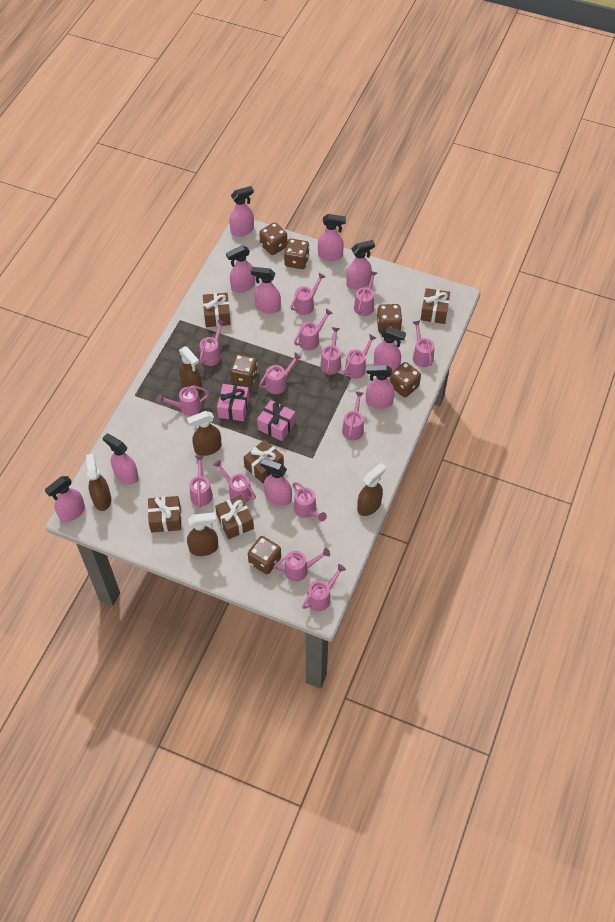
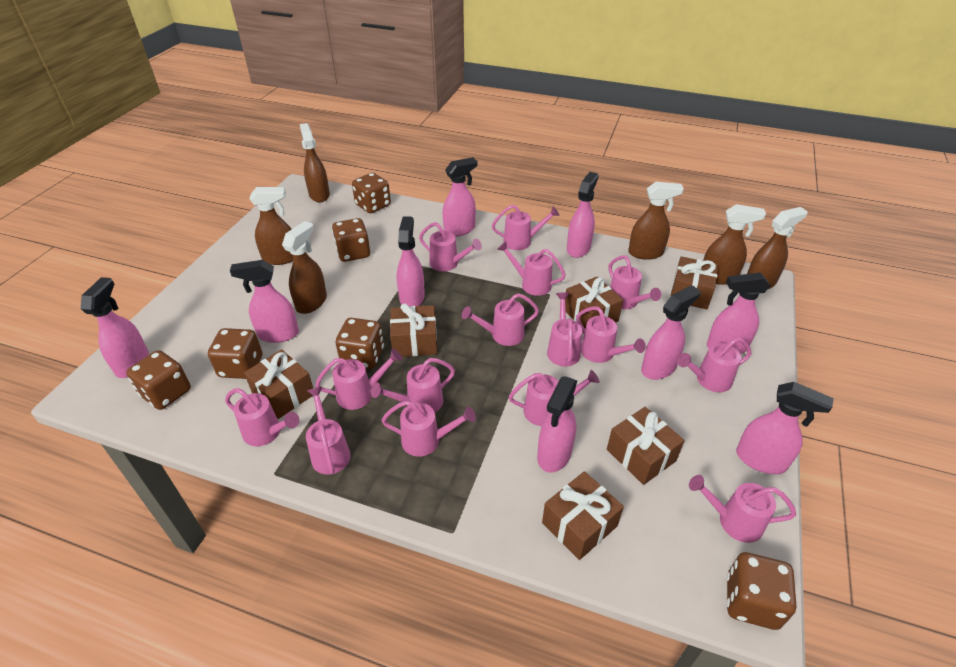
brown gift: 5 -> 6
brown spray bottle: 5 -> 6
pink gift: 2 -> 0
pink spray bottle: 10 -> 9

